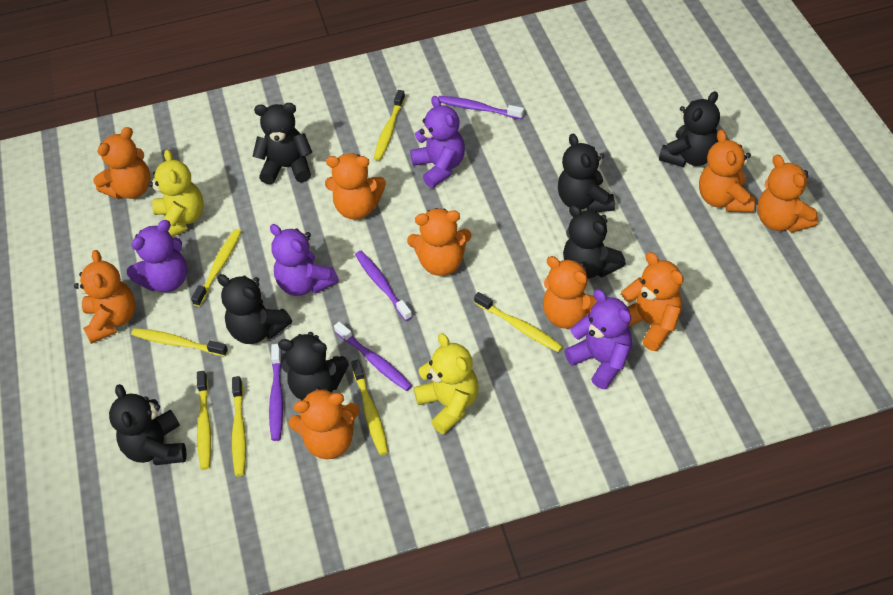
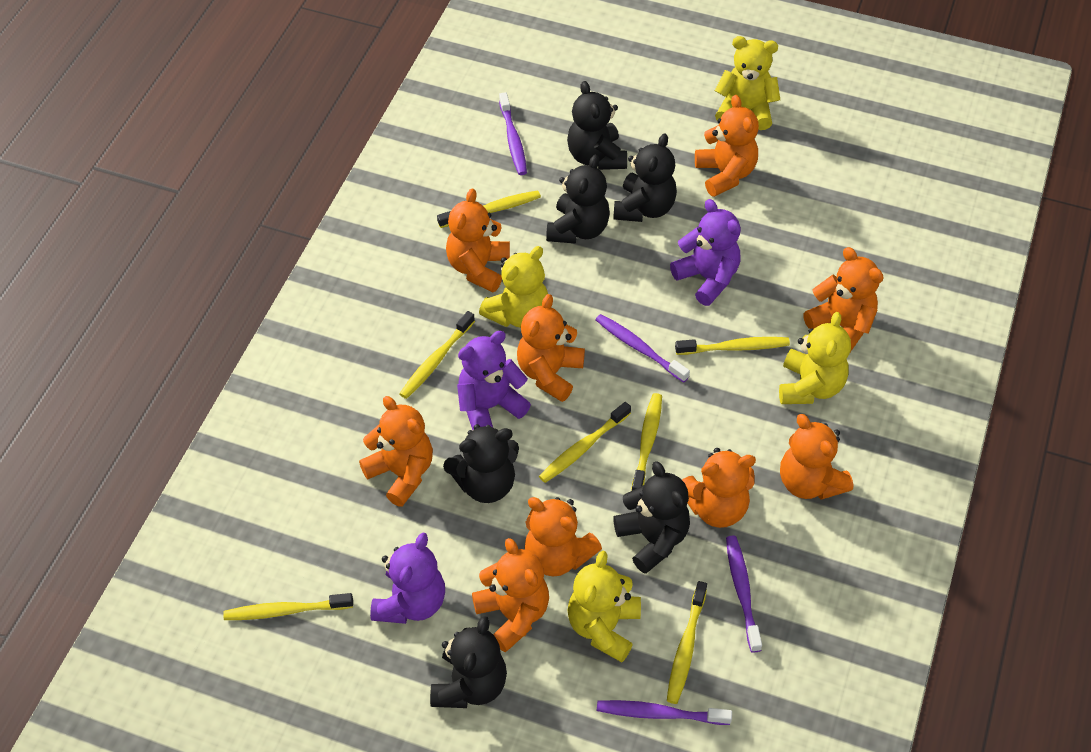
black teddy bear: 7 -> 6
purple teddy bear: 4 -> 3
yellow teddy bear: 2 -> 4

